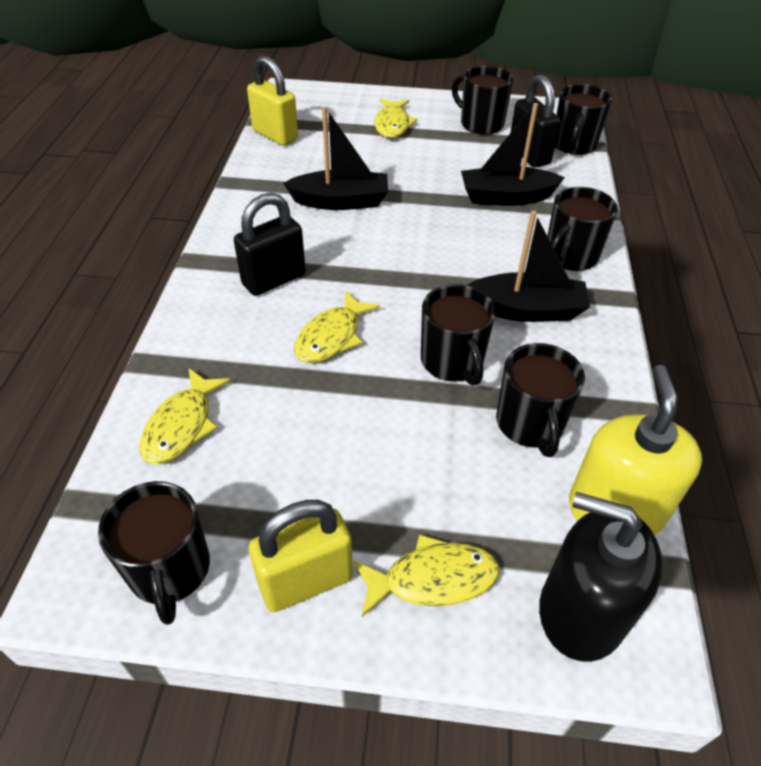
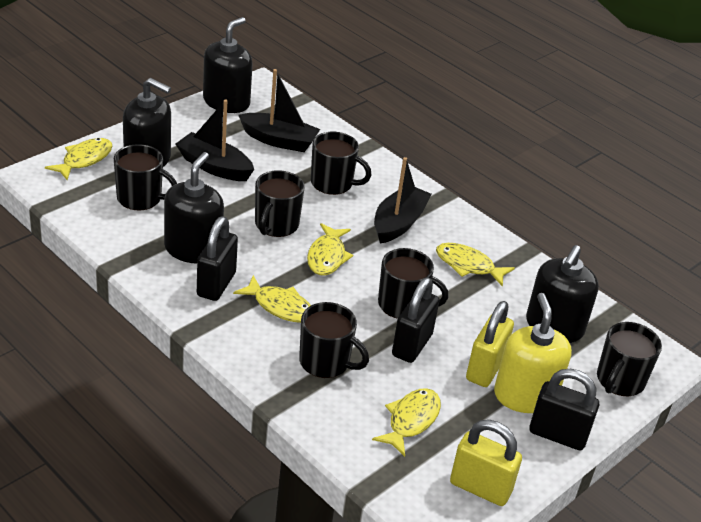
black padlock: 2 -> 3
black soap dispenser: 1 -> 4
yellow fish: 4 -> 5

